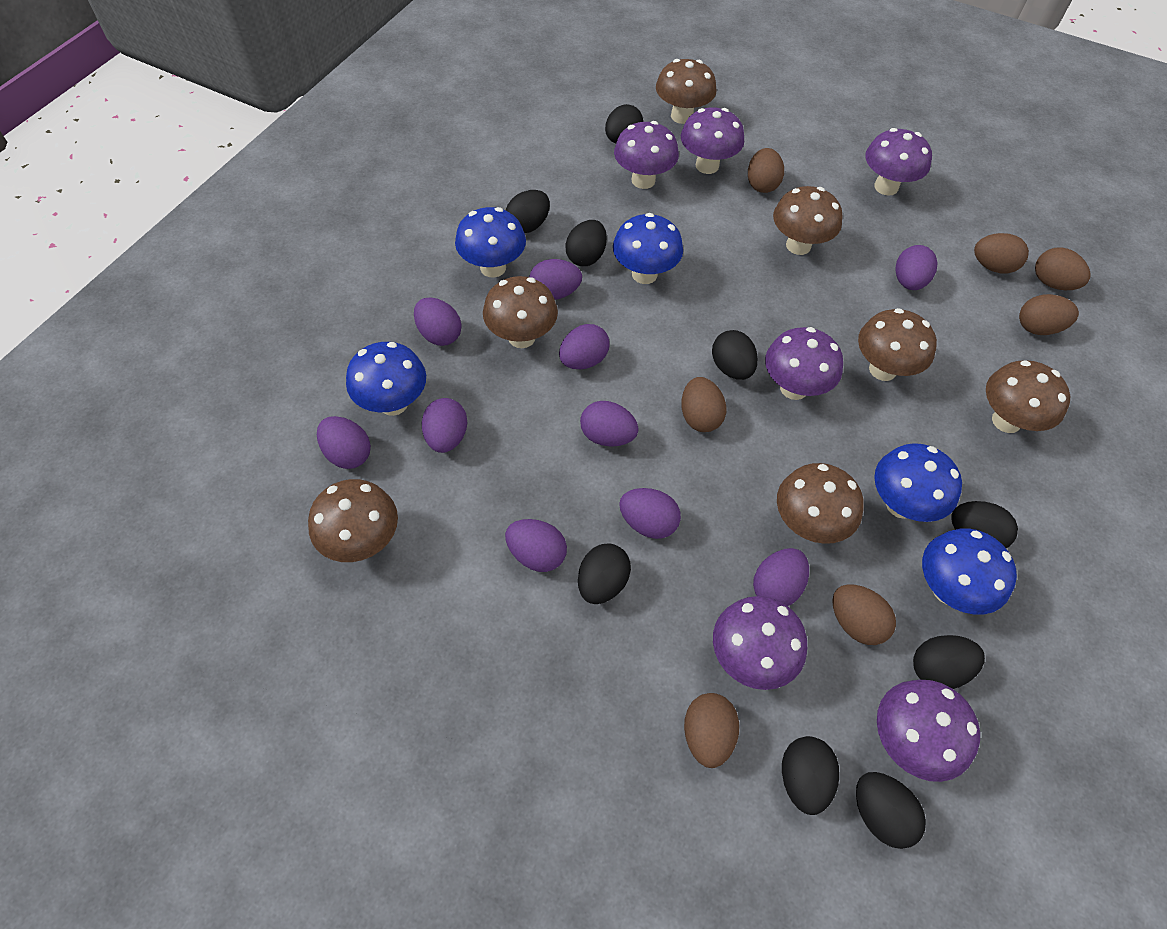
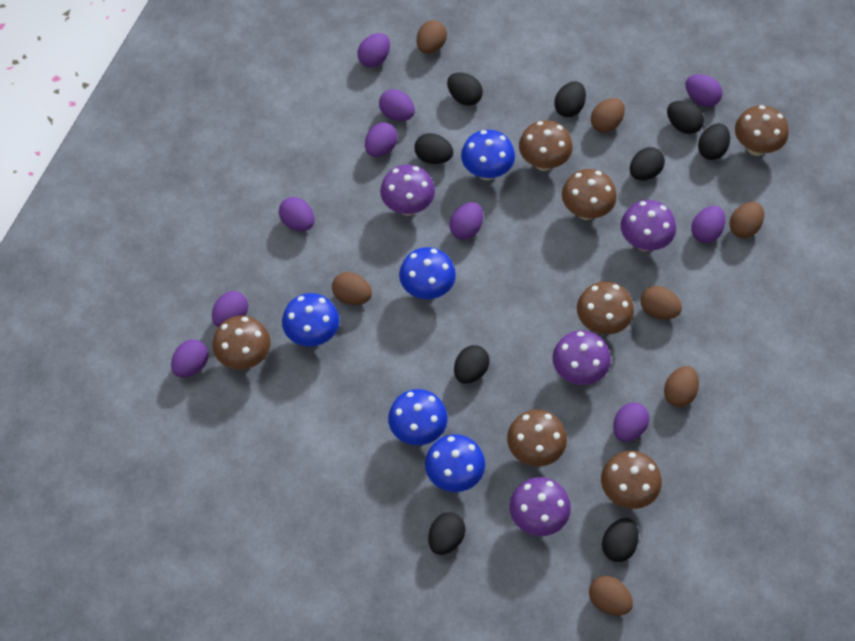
purple mushroom: 6 -> 4

